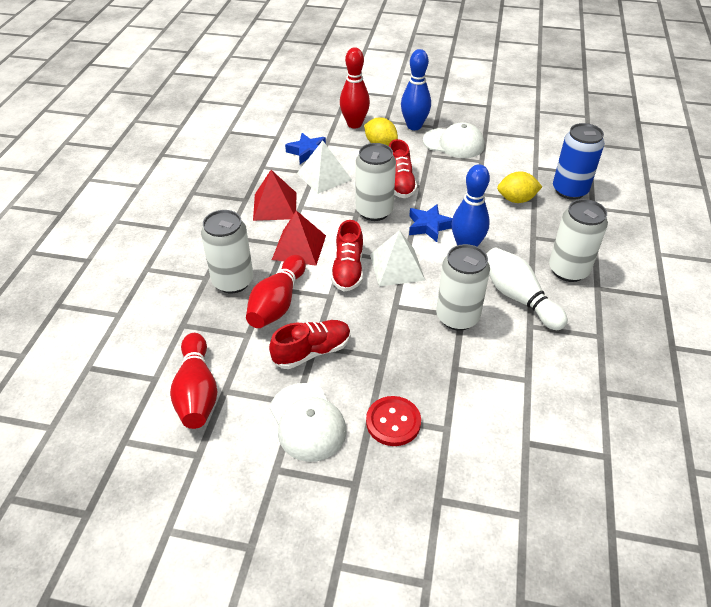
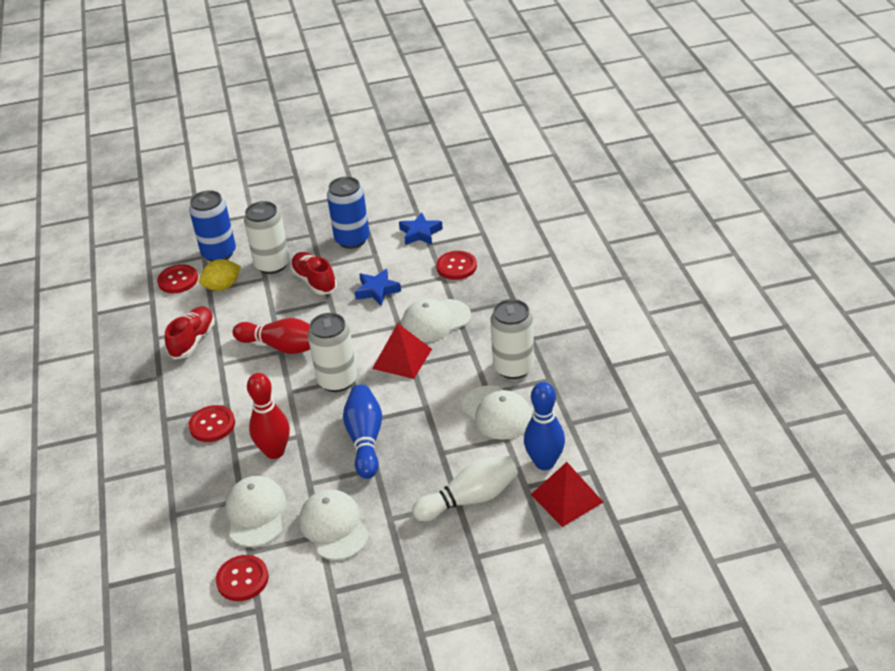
blue can: 1 -> 2
red bowling pin: 3 -> 2
red button: 1 -> 4
red shoe: 3 -> 2
white can: 4 -> 3
white cap: 2 -> 4
white pyramid: 2 -> 0
yellow lemon: 2 -> 1

